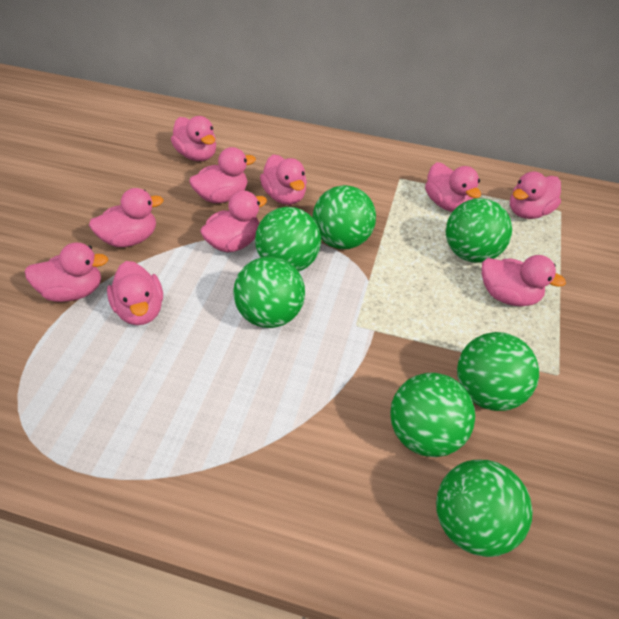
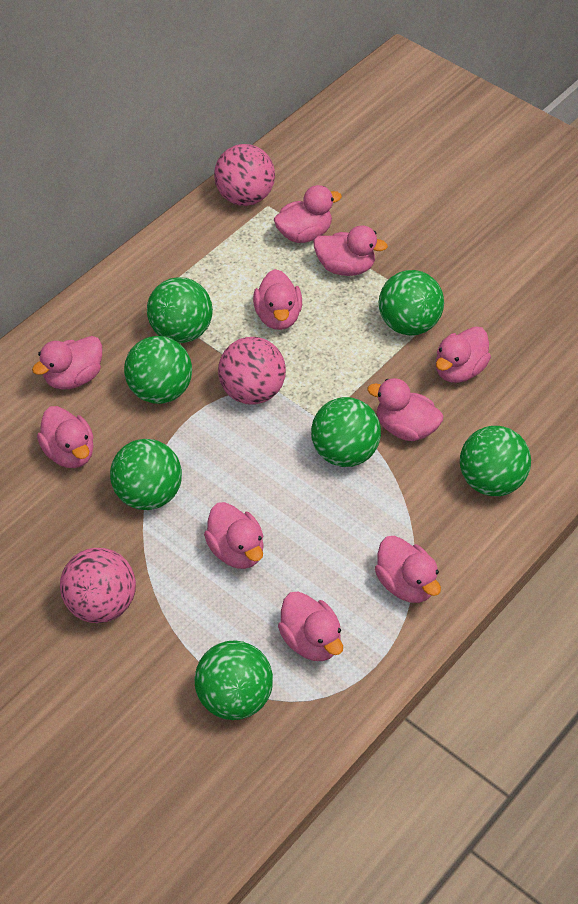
pink ball: 0 -> 3

